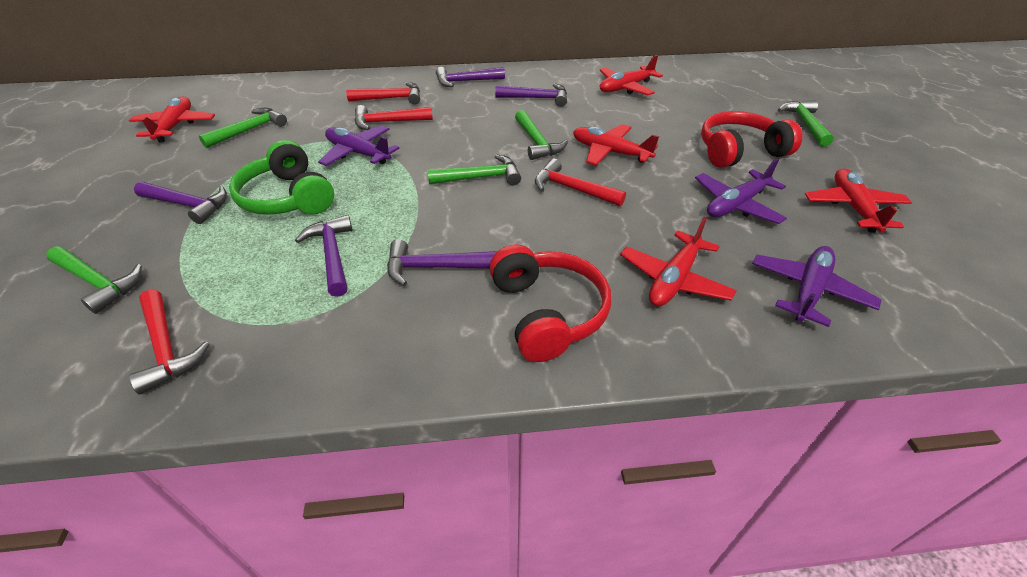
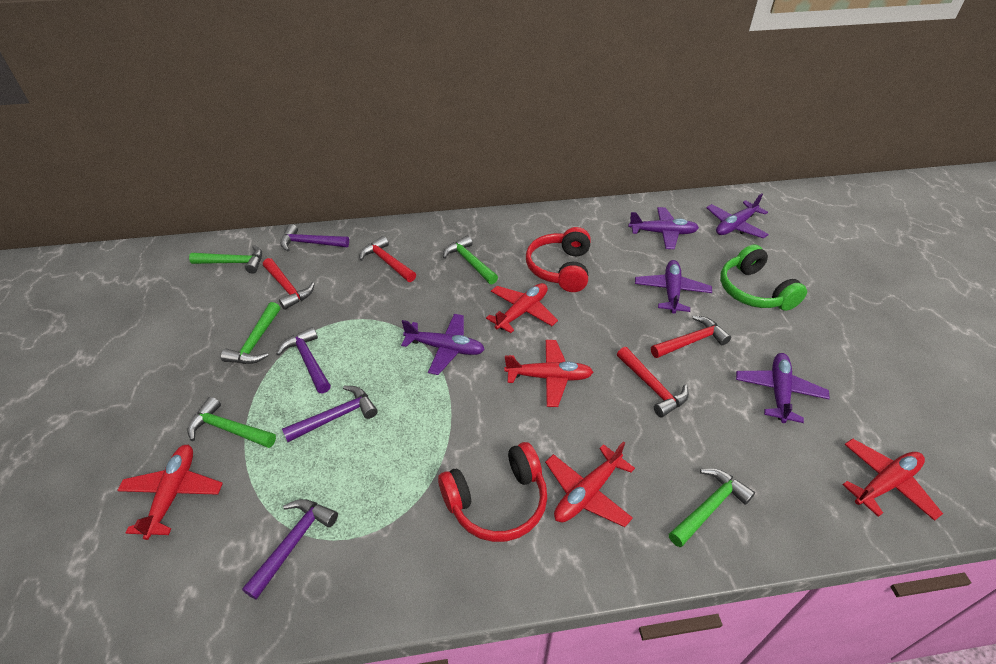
purple hammer: 5 -> 4
purple plane: 3 -> 5

